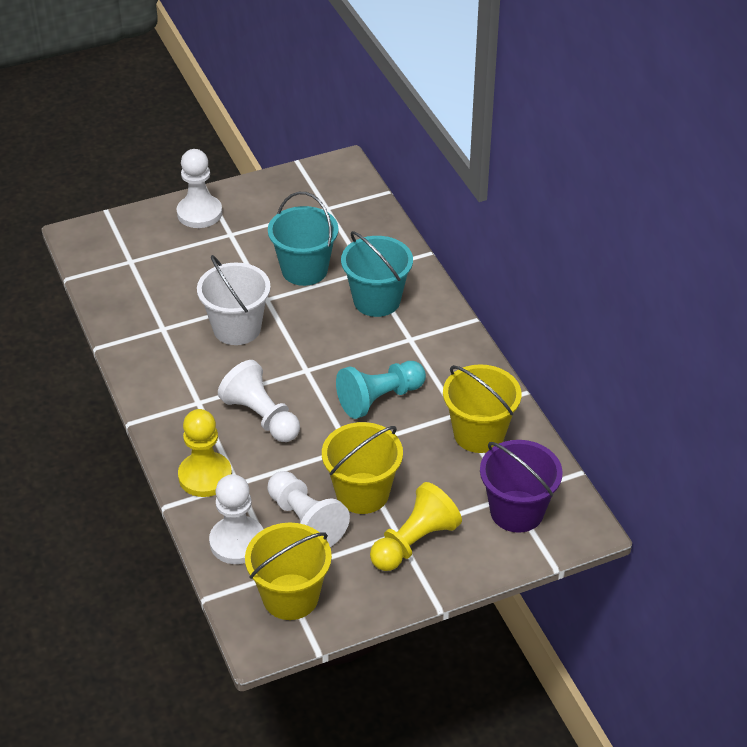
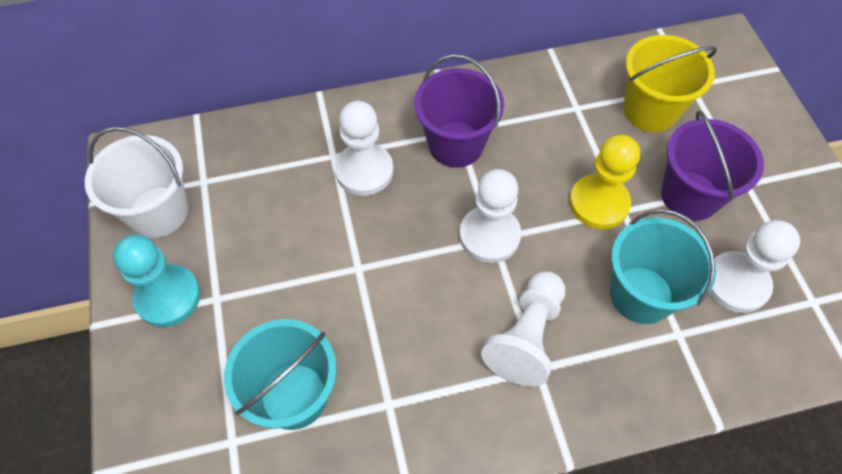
purple bucket: 1 -> 2
yellow bucket: 3 -> 1
yellow pawn: 2 -> 1

